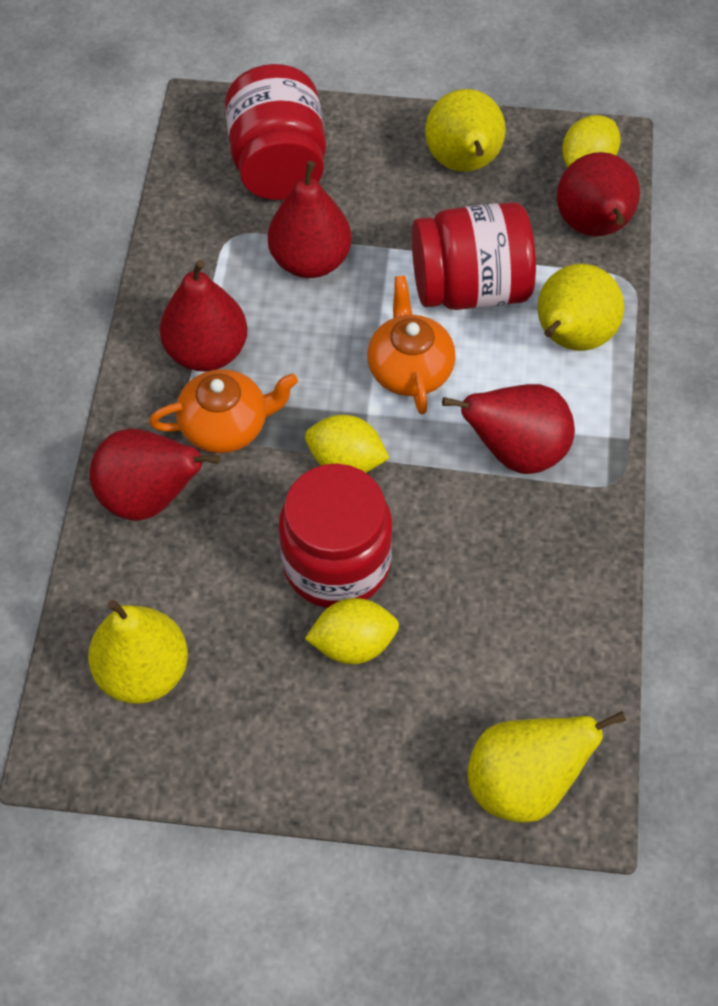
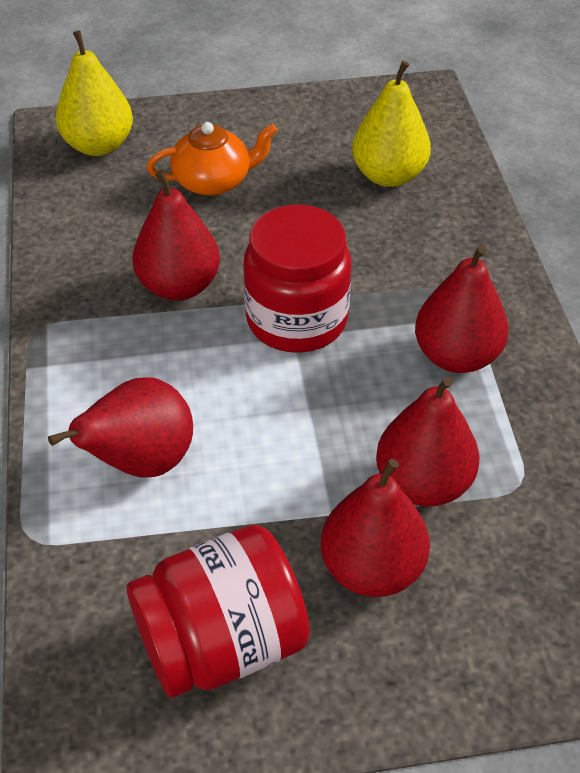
orange teapot: 2 -> 1
red jar: 3 -> 2
yellow lemon: 3 -> 0
yellow pear: 4 -> 2

